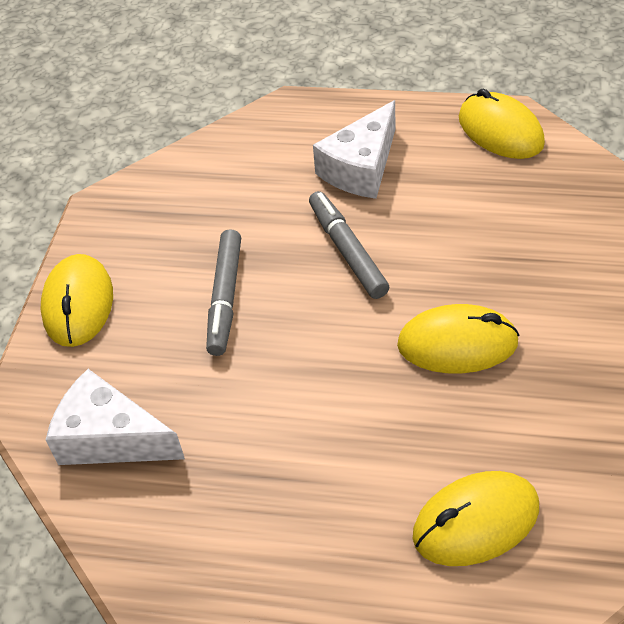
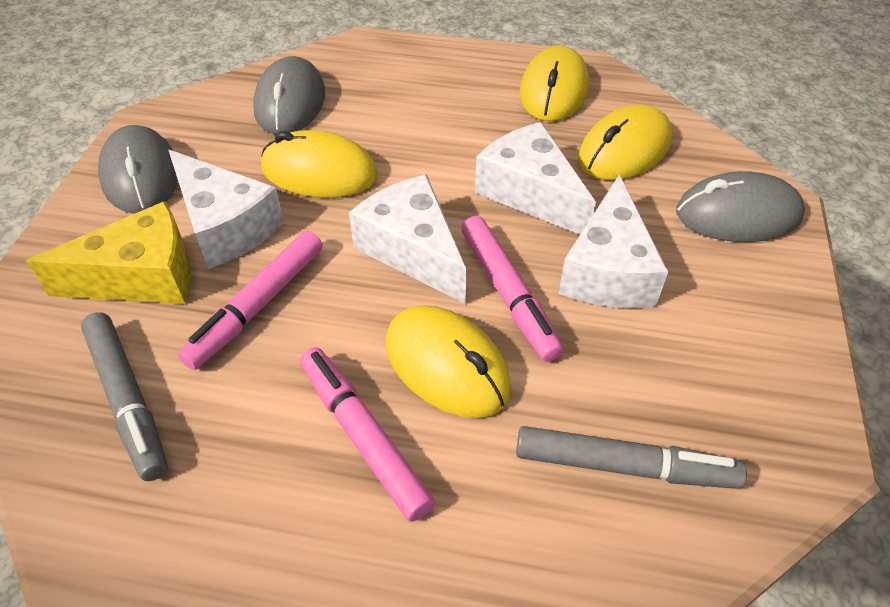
grey mouse: 0 -> 3
pink marker: 0 -> 3
white cheese: 2 -> 4
yellow cheese: 0 -> 1

